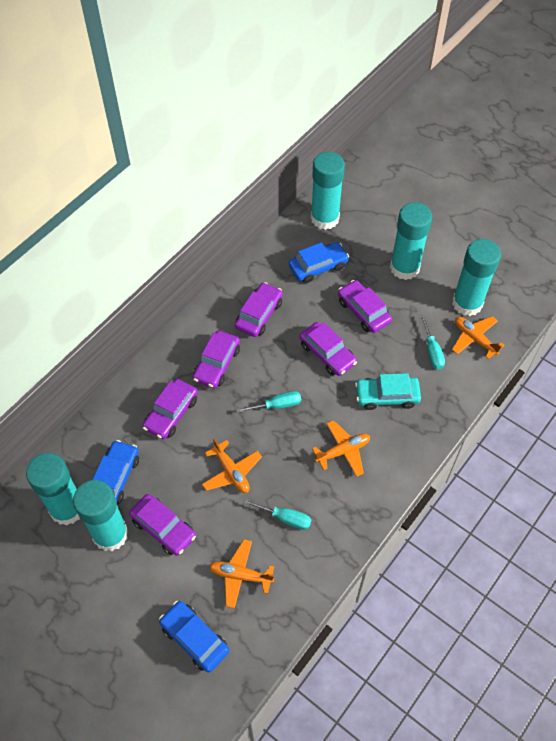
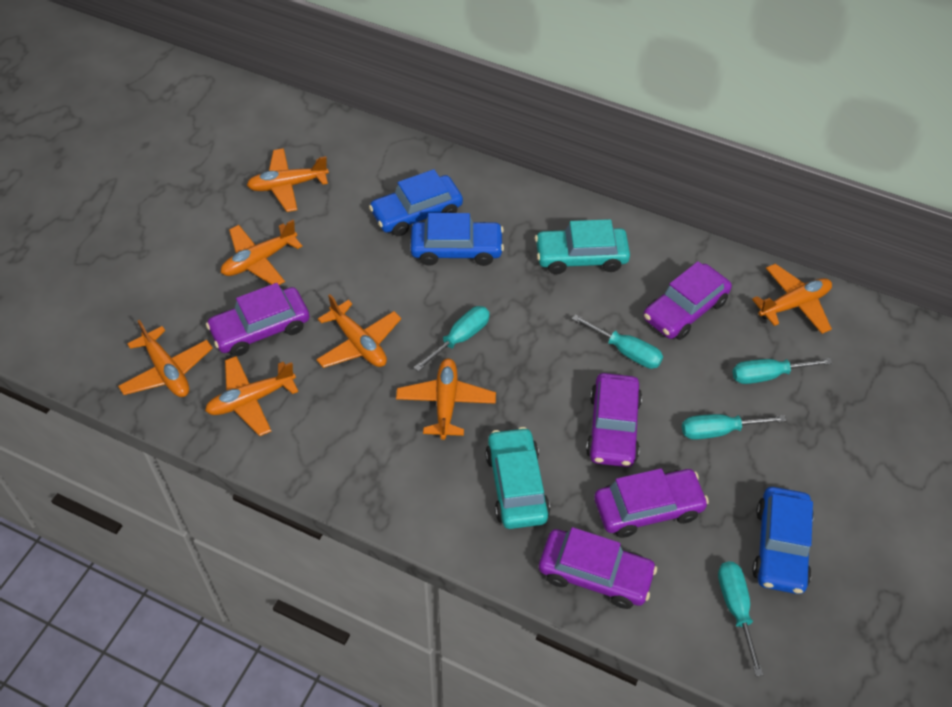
orange plane: 4 -> 7
purple car: 6 -> 5
turquoise car: 1 -> 2
turquoise glue stick: 5 -> 0
turquoise screwdriver: 3 -> 5

